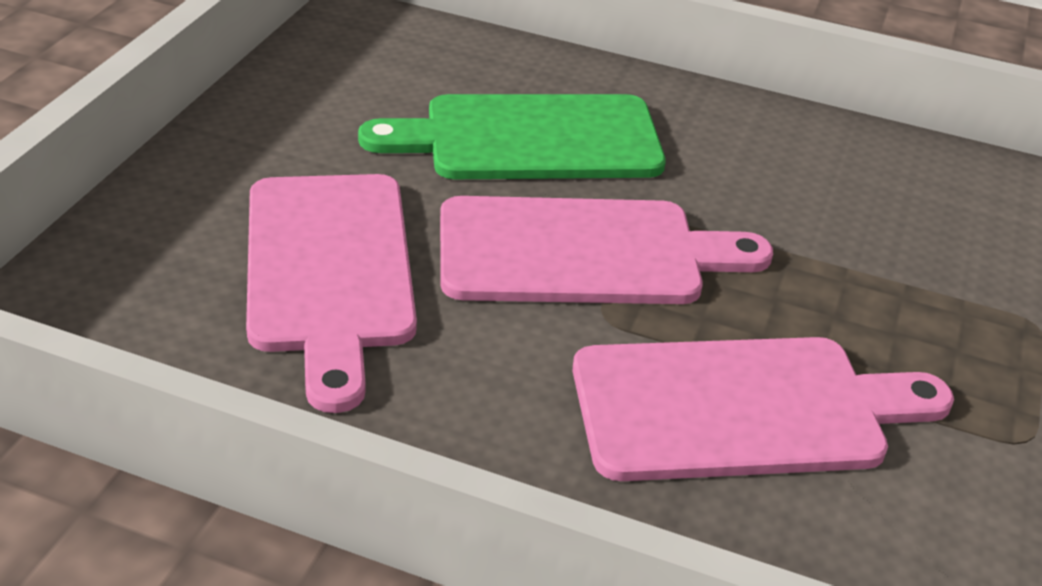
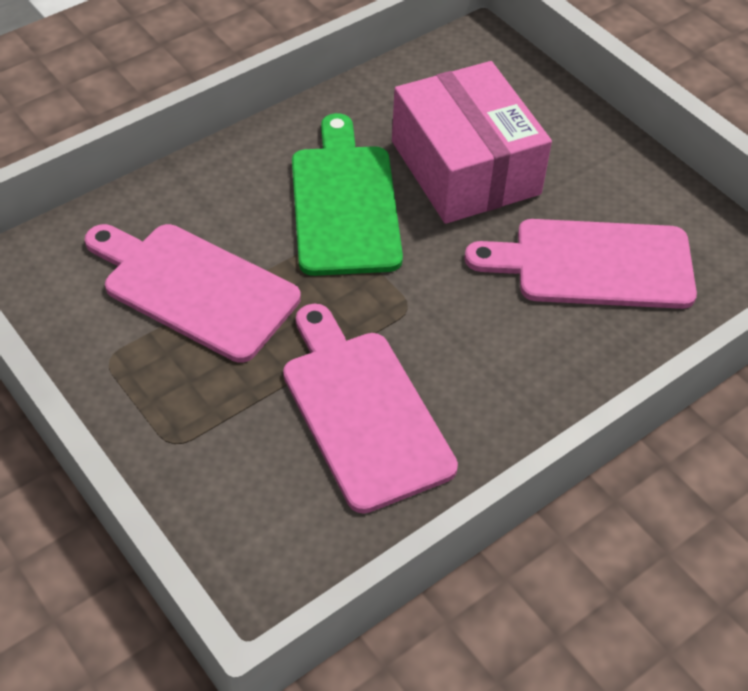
pink box: 0 -> 1

